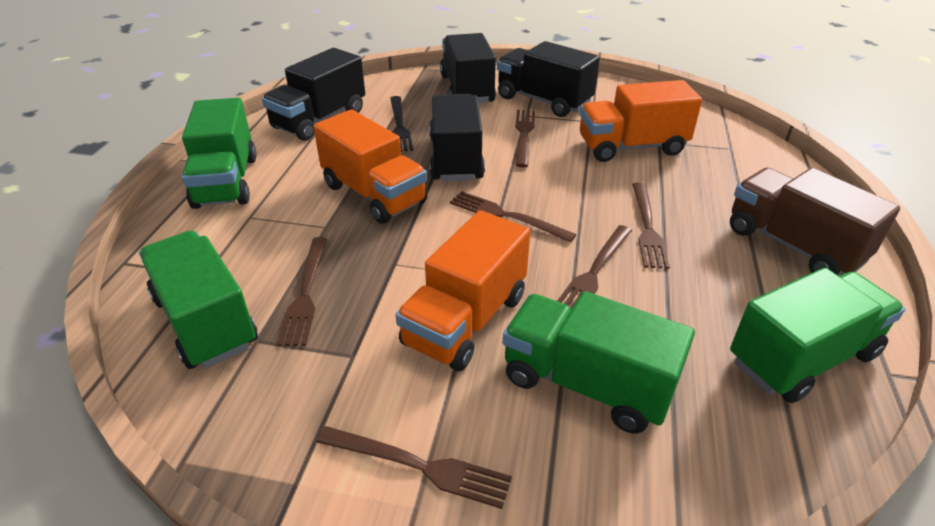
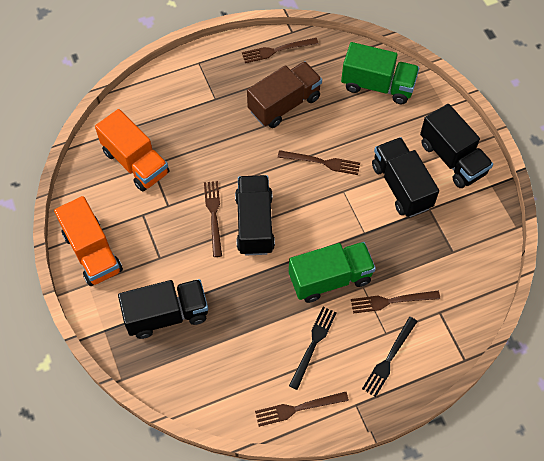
black fork: 1 -> 2
brown fork: 6 -> 5
green truck: 4 -> 2
orange truck: 3 -> 2

